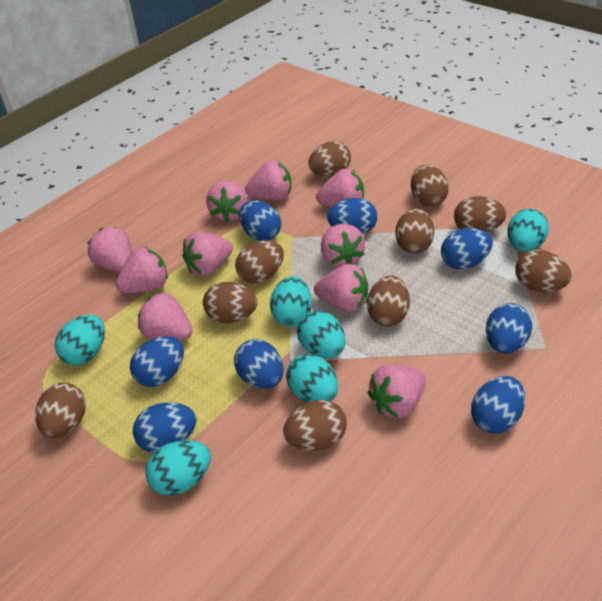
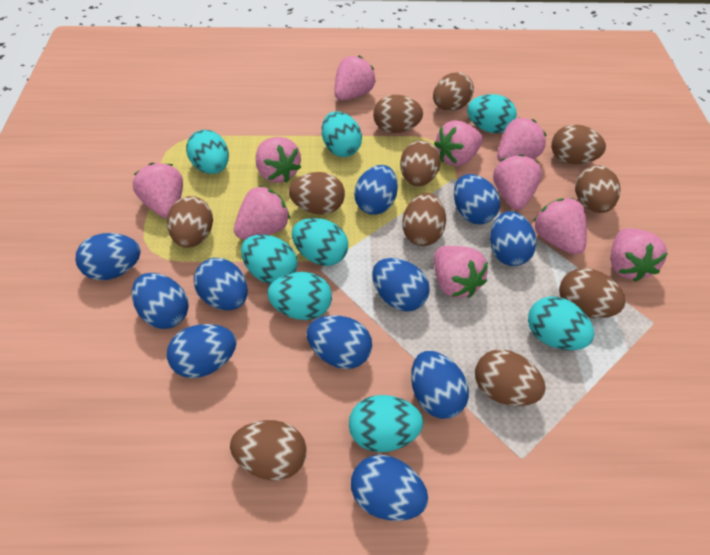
blue egg: 8 -> 11
brown egg: 10 -> 11
turquoise egg: 6 -> 8

